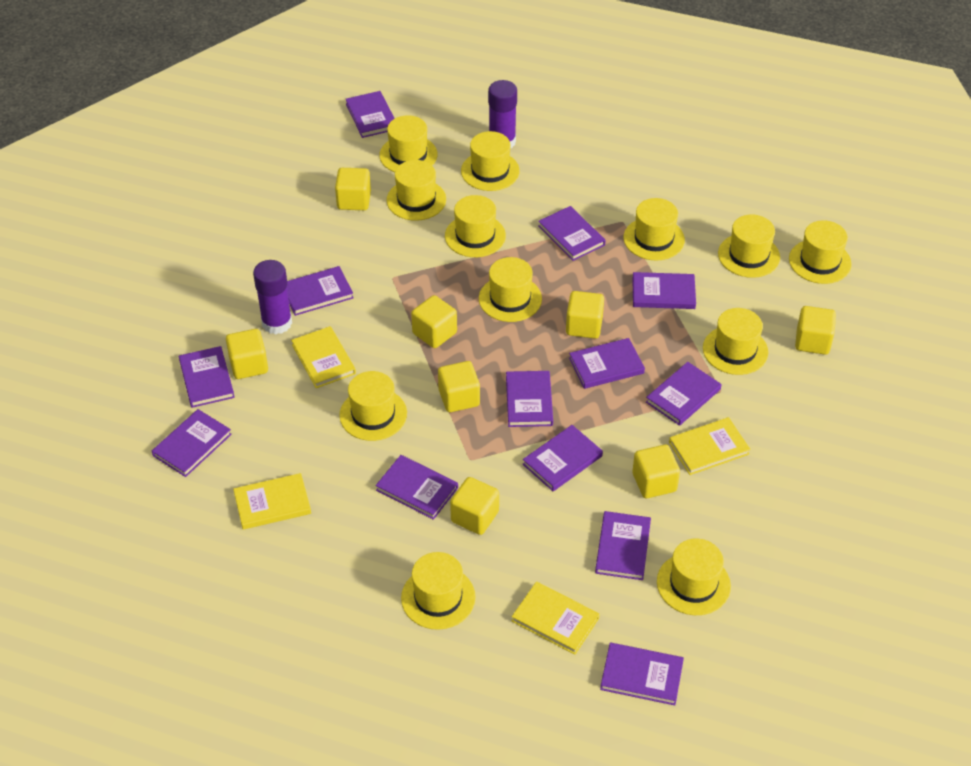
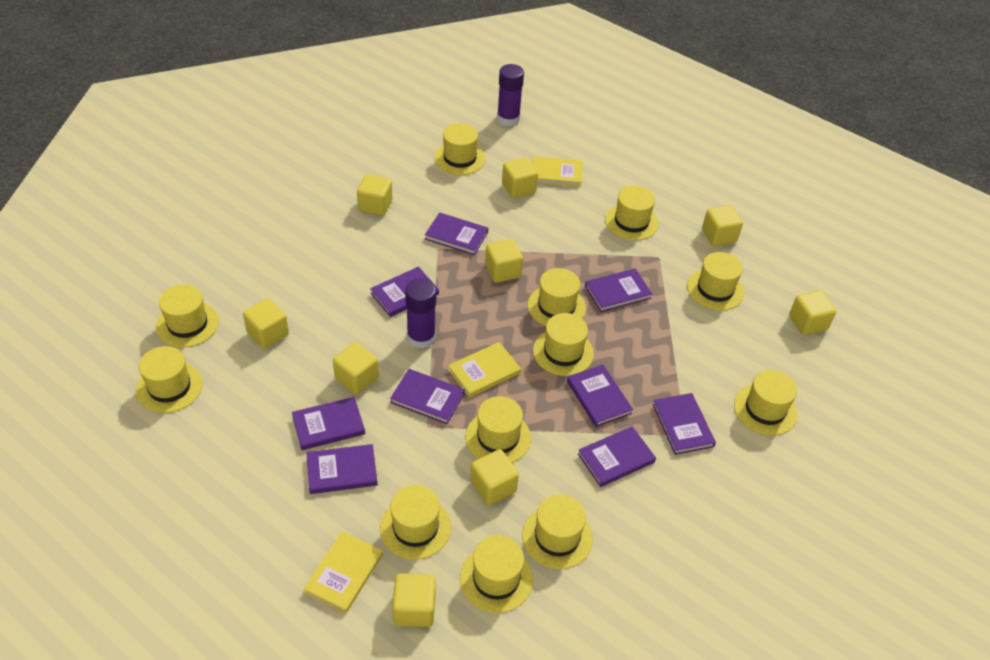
purple book: 13 -> 9
yellow book: 4 -> 3
yellow cube: 8 -> 9

